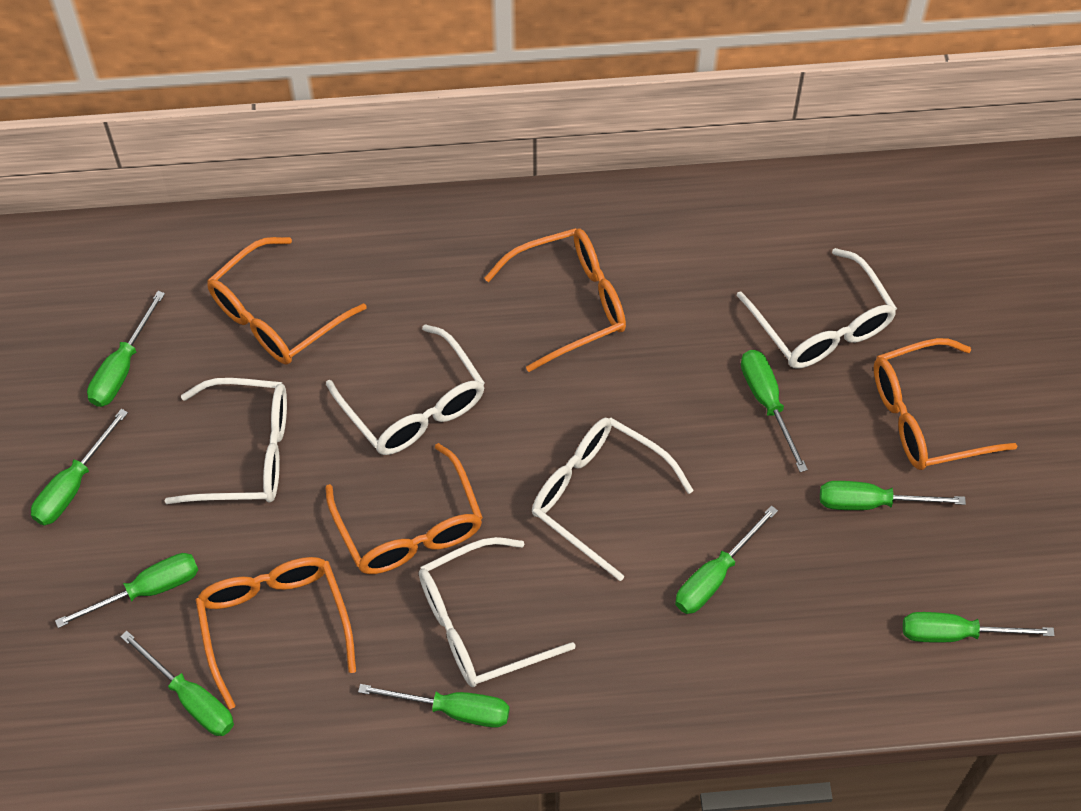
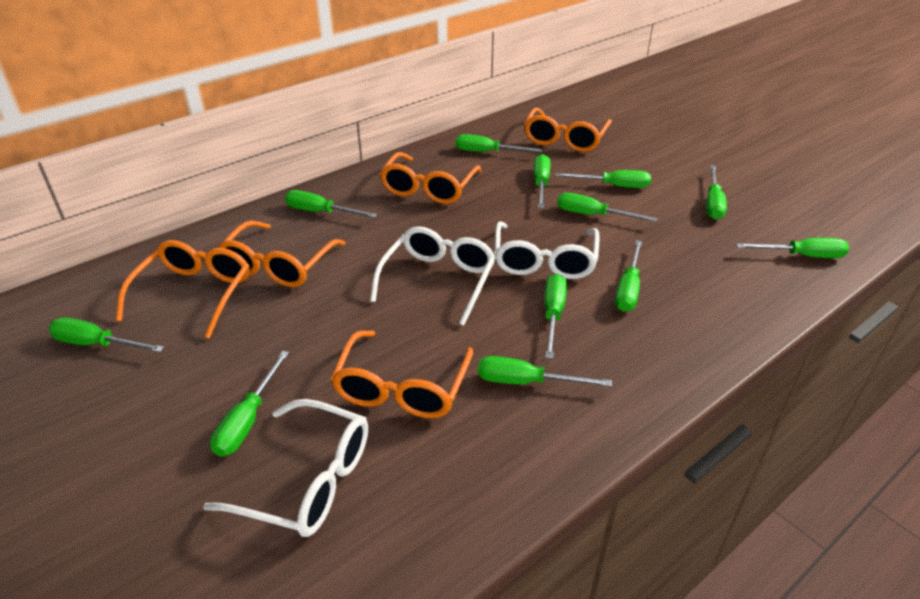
green screwdriver: 9 -> 12
white glasses: 5 -> 3

